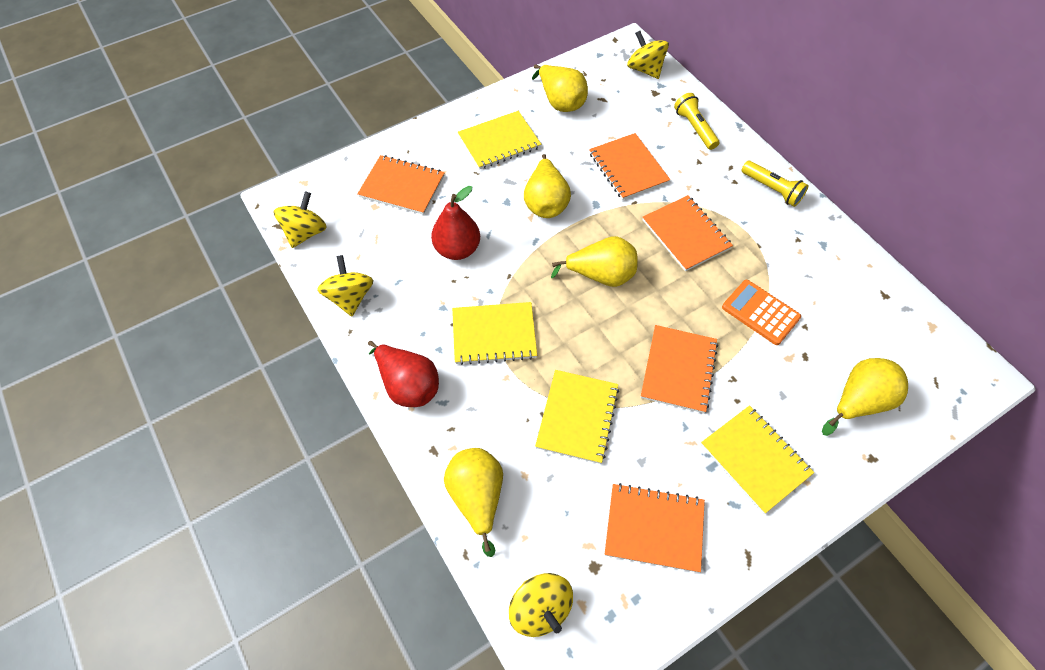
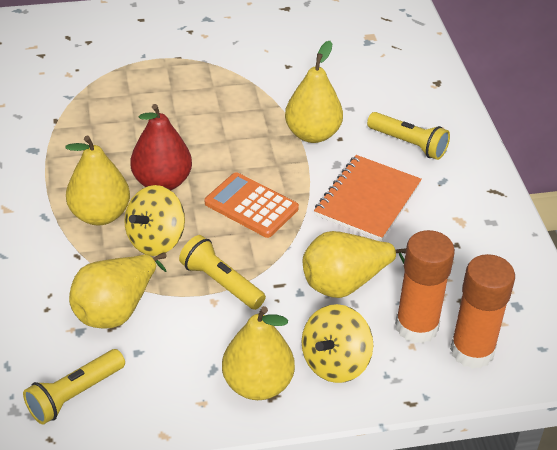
orange glue stick: 0 -> 2
orange notebook: 5 -> 1
red pear: 2 -> 1
yellow flashlight: 2 -> 3
yellow notebook: 4 -> 0
yellow spinning top: 4 -> 2

